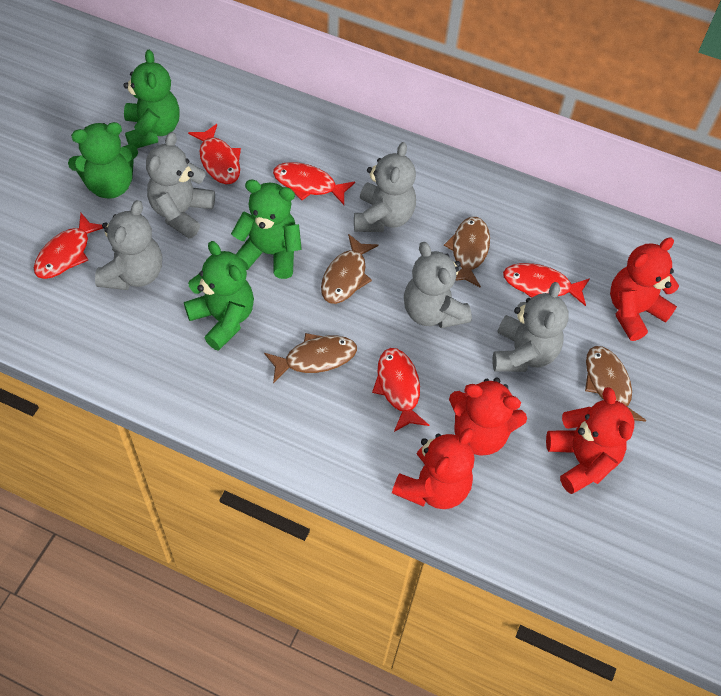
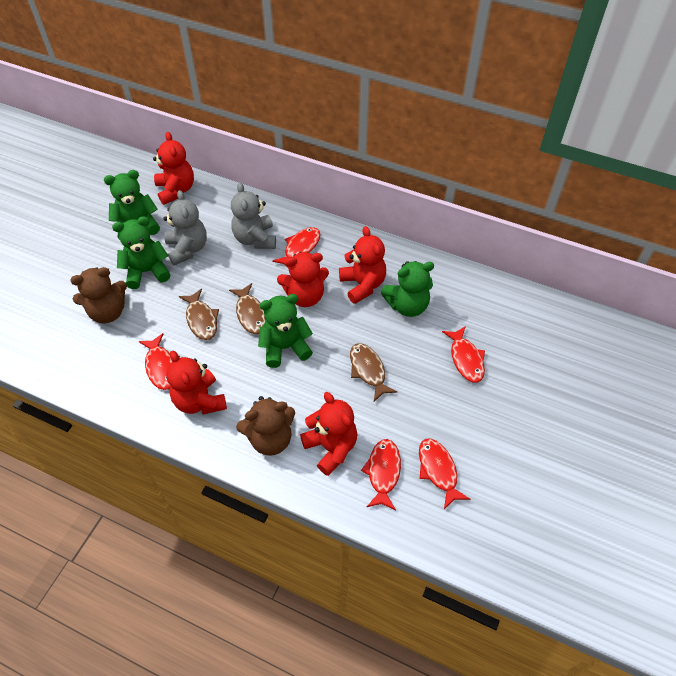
brown fish: 4 -> 3
brown teddy bear: 0 -> 2
grey teddy bear: 5 -> 2
red teddy bear: 4 -> 5

